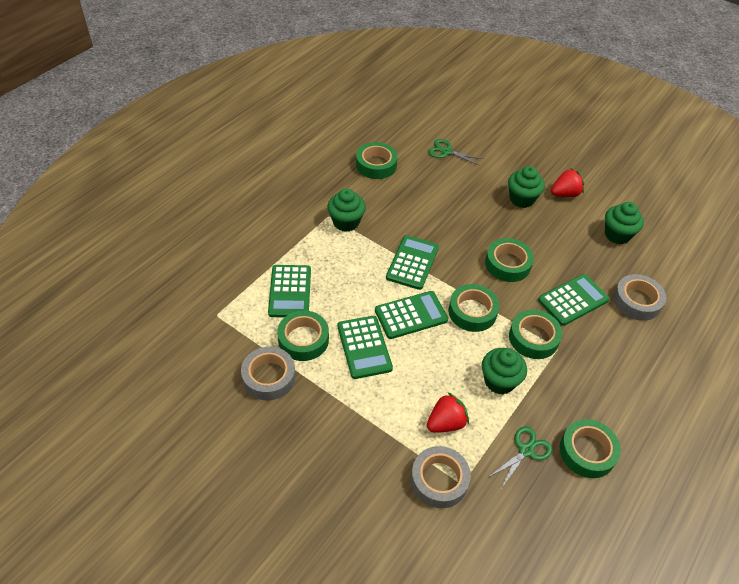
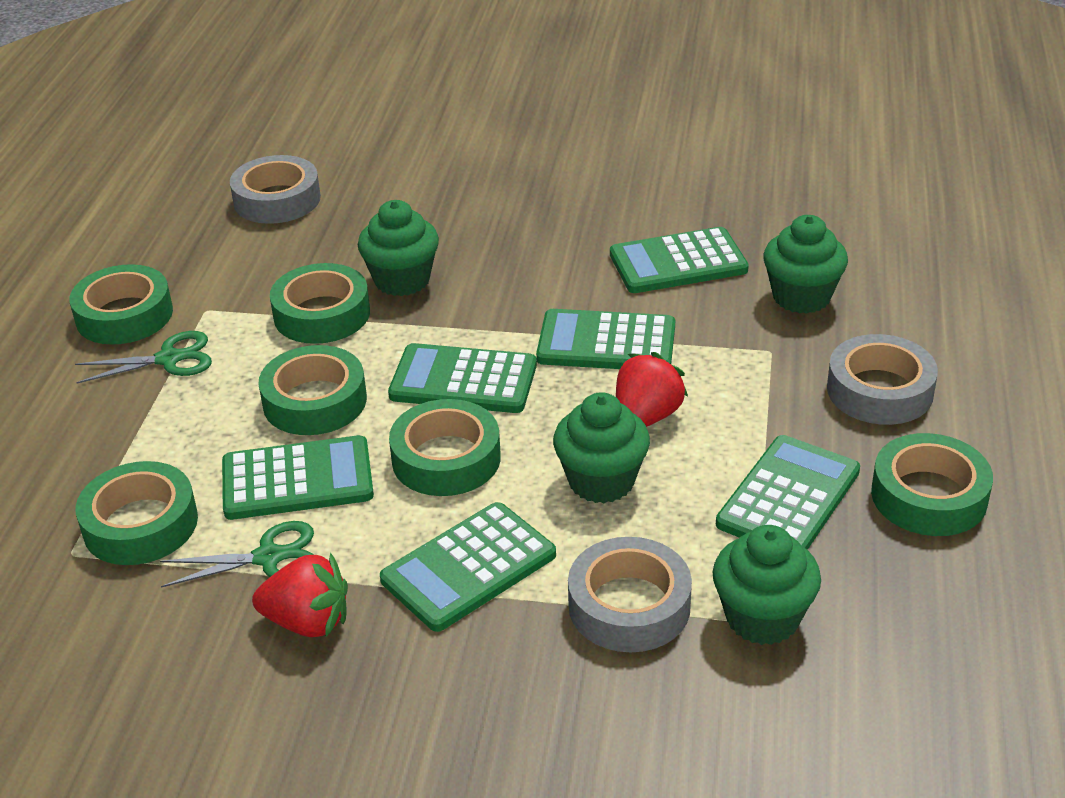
green calculator: 5 -> 6

